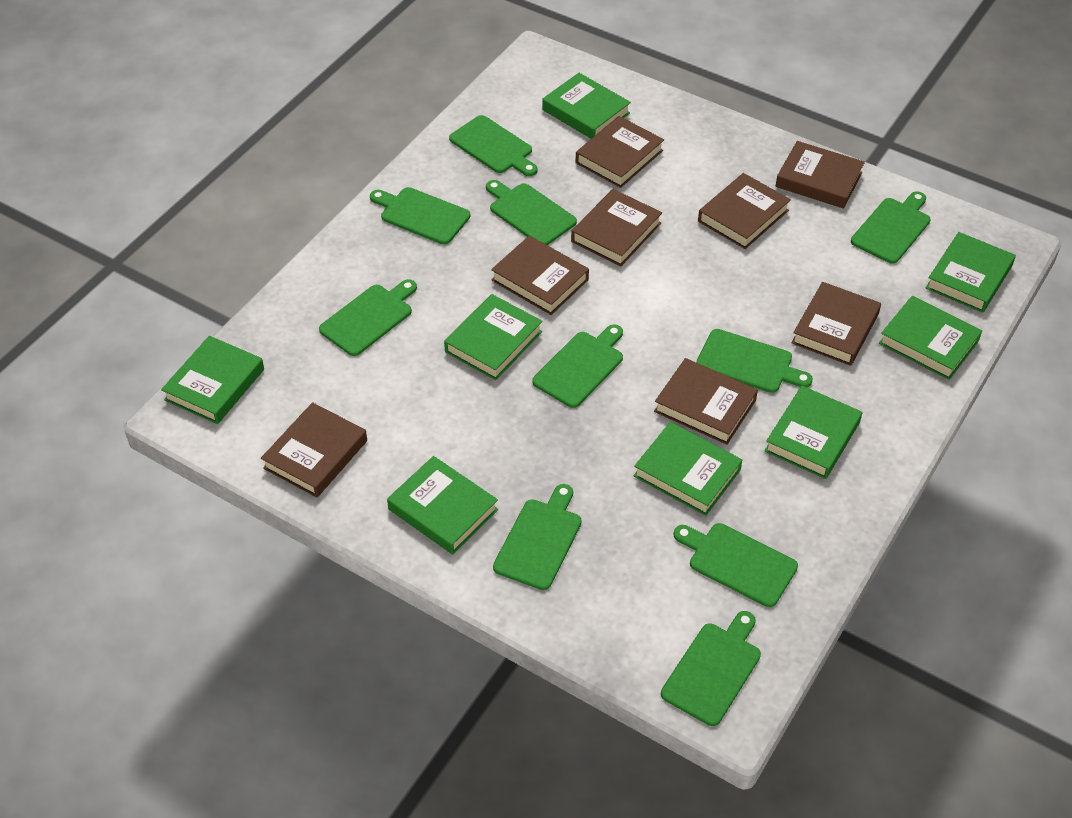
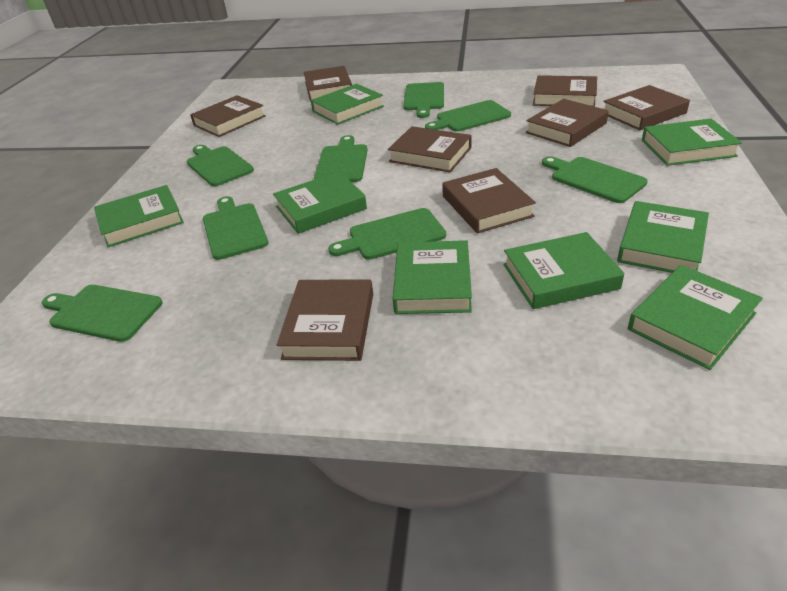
green cutting board: 10 -> 8

